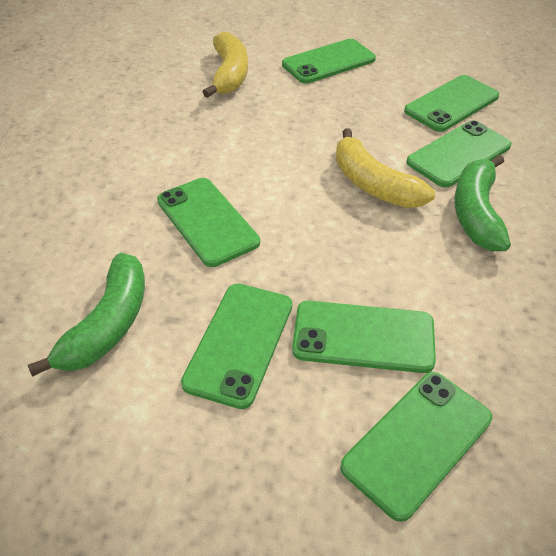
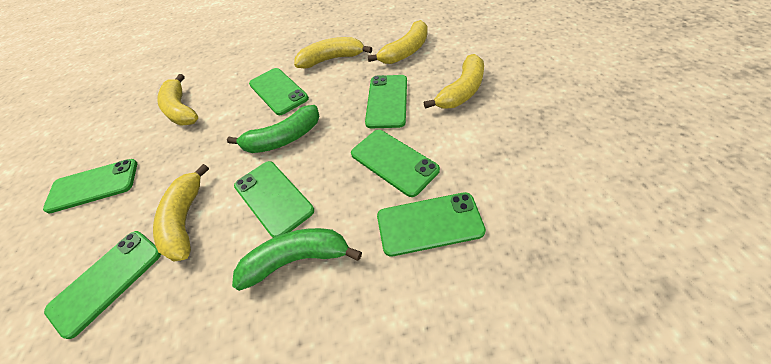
yellow banana: 2 -> 5

